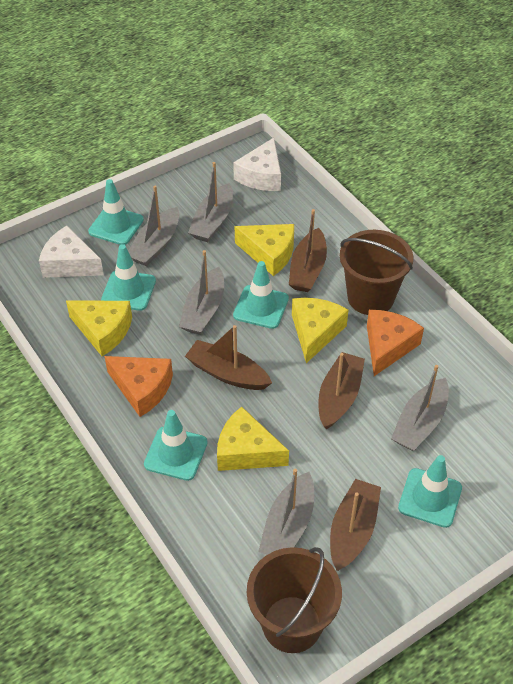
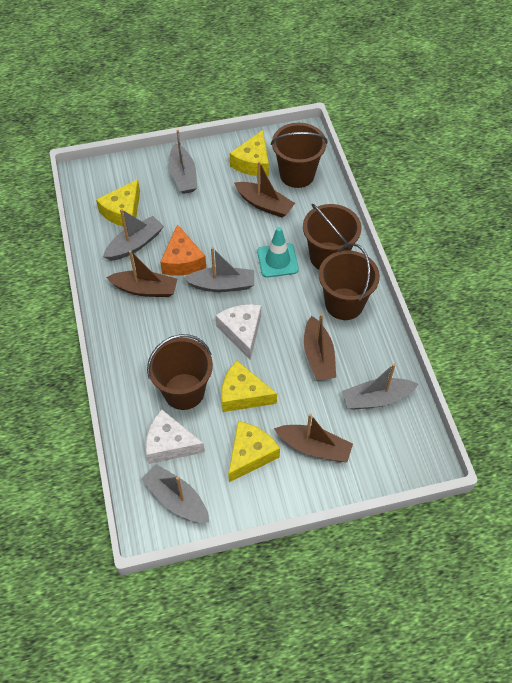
brown bucket: 2 -> 4
orange cheese: 2 -> 1
turquoise traffic cone: 5 -> 1

